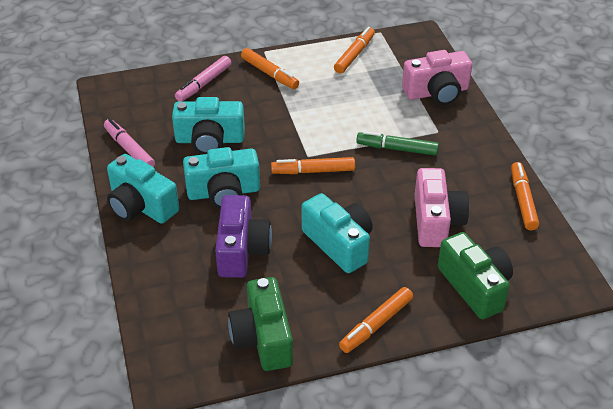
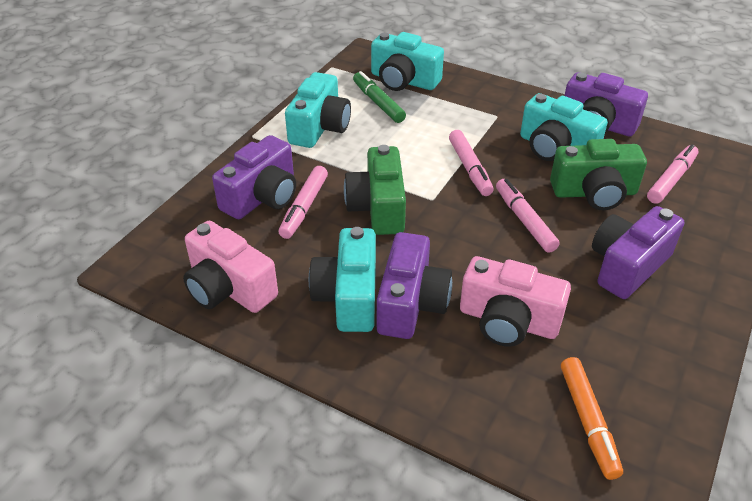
orange marker: 5 -> 1
pink marker: 2 -> 4
purple camera: 1 -> 4

